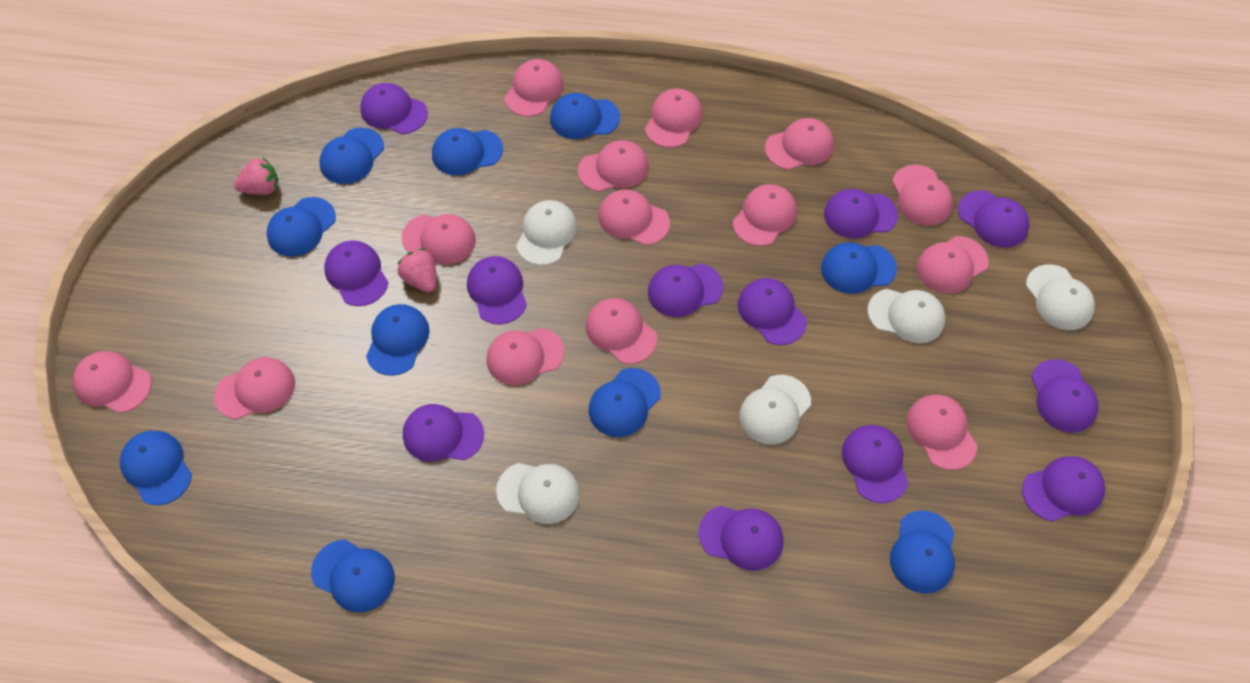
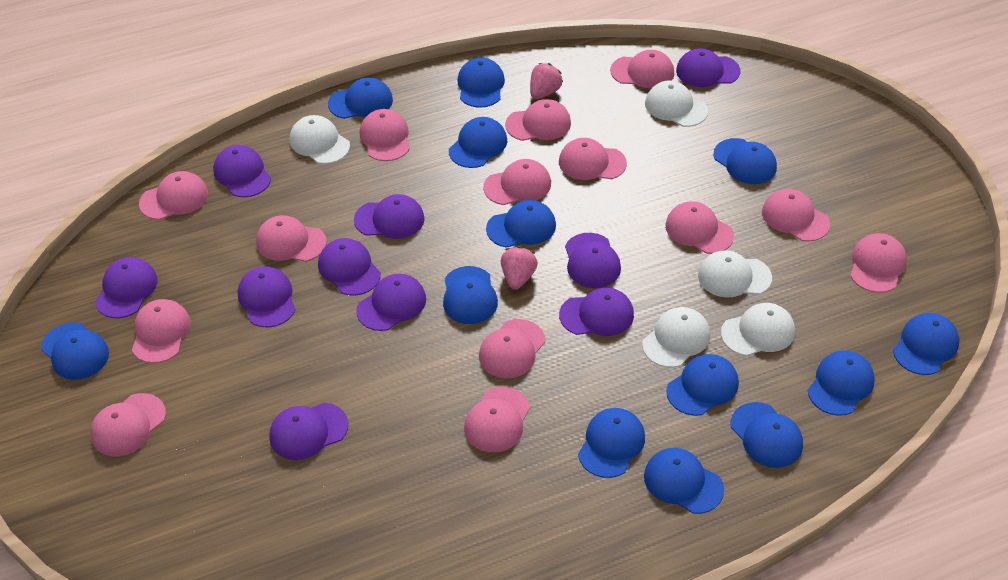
blue cap: 10 -> 13
purple cap: 12 -> 10

